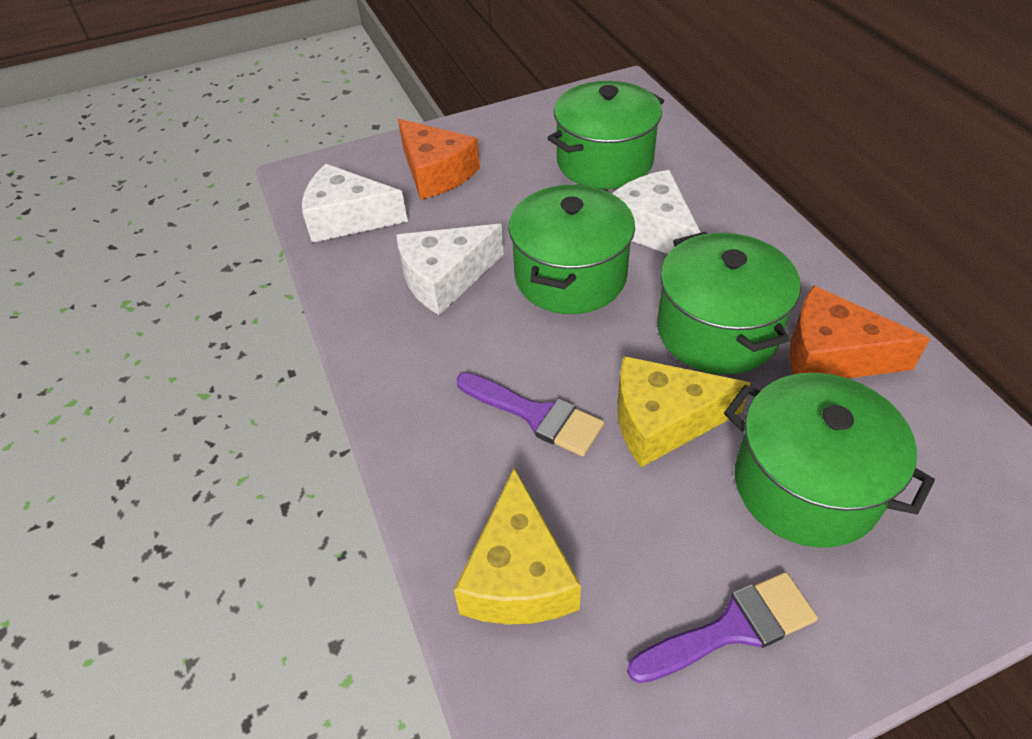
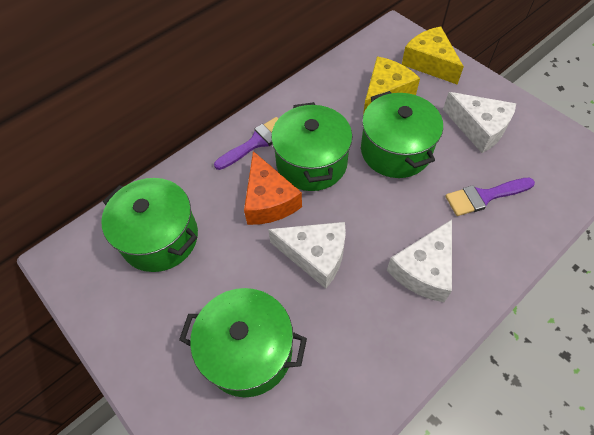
orange cheese: 2 -> 1

